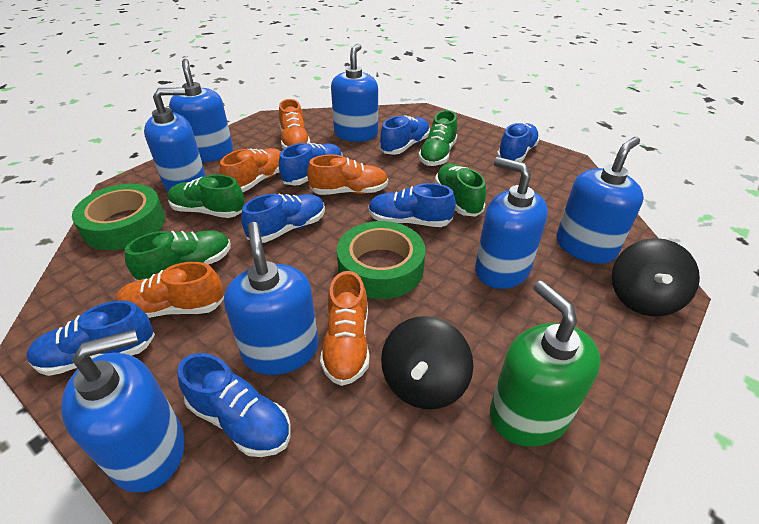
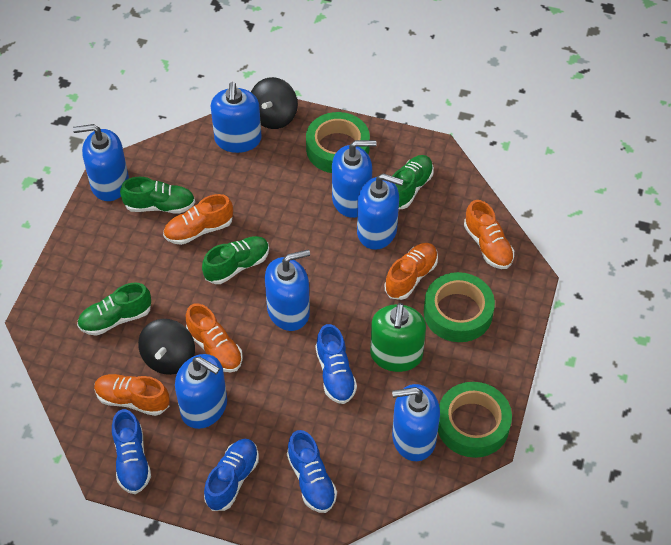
blue shoe: 7 -> 4
green tape: 2 -> 3

